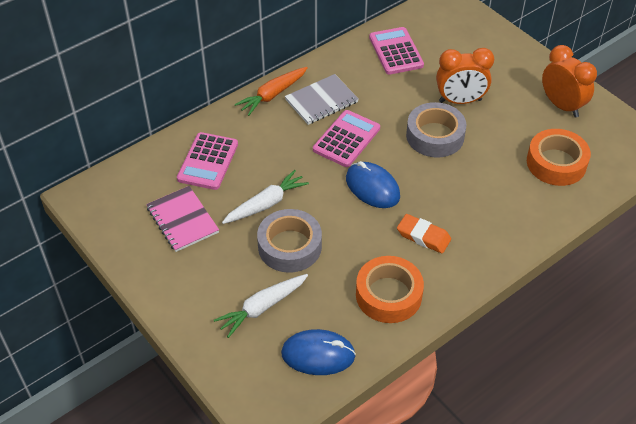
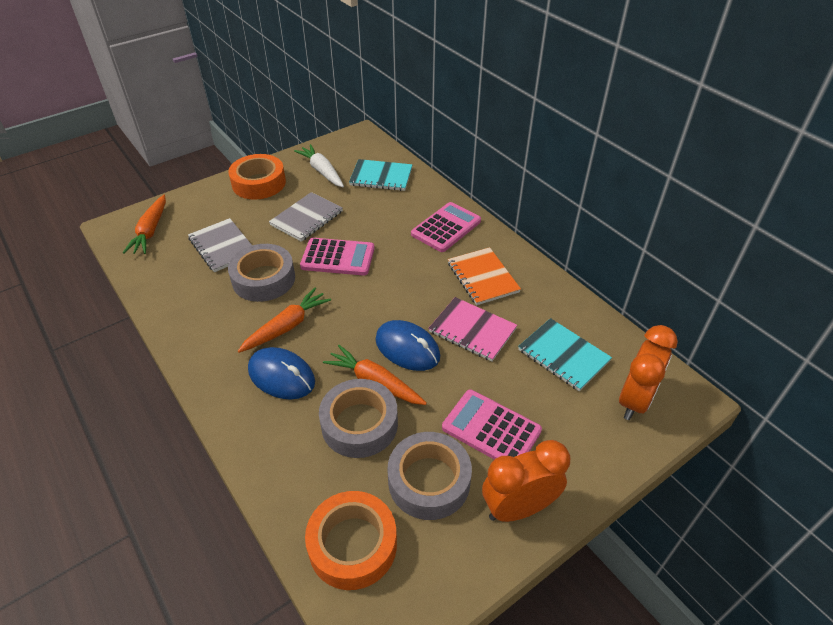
grey notebook: 1 -> 2
grey tape: 2 -> 3
orange carrot: 1 -> 3
orange eraser: 1 -> 0
orange notebook: 0 -> 1
turquoise notebook: 0 -> 2
white carrot: 2 -> 1

